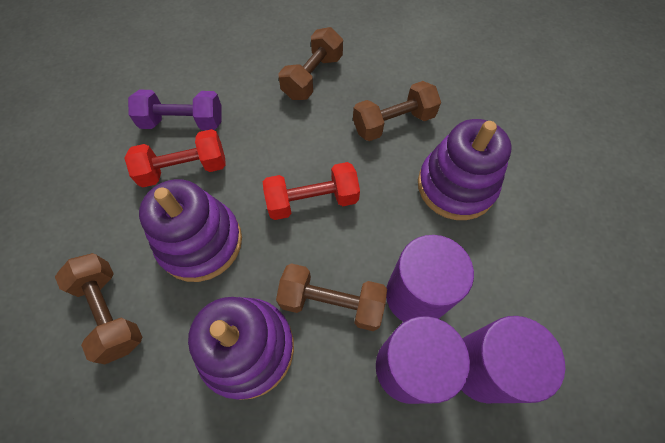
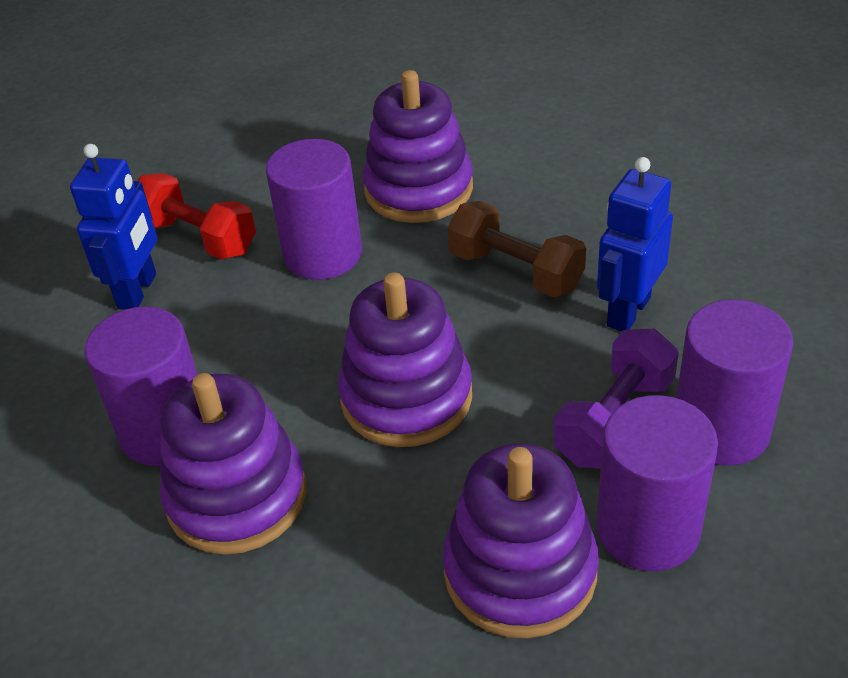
blue robot: 0 -> 2
brown dumbbell: 4 -> 1
purple cylinder: 3 -> 4
purple stacking toy: 3 -> 4
red dumbbell: 2 -> 1

